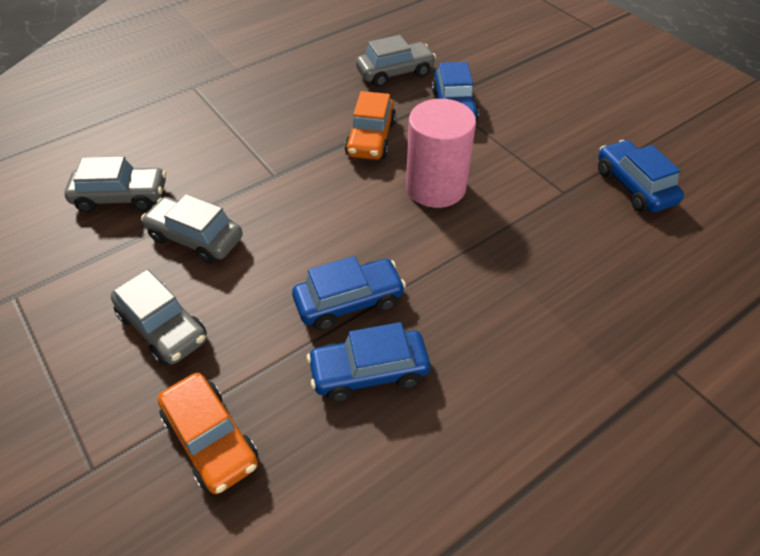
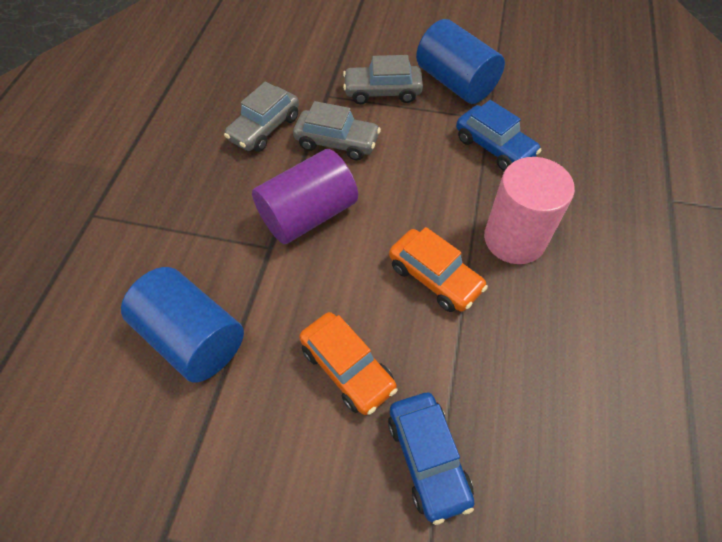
blue car: 4 -> 2
blue cylinder: 0 -> 2
grey car: 4 -> 3
purple cylinder: 0 -> 1

